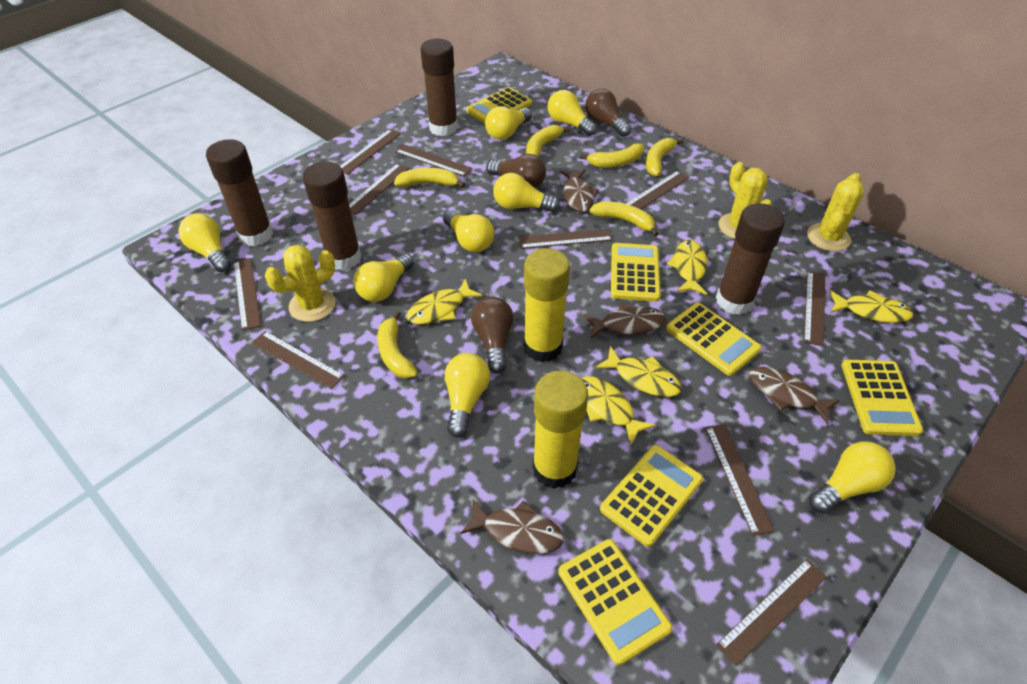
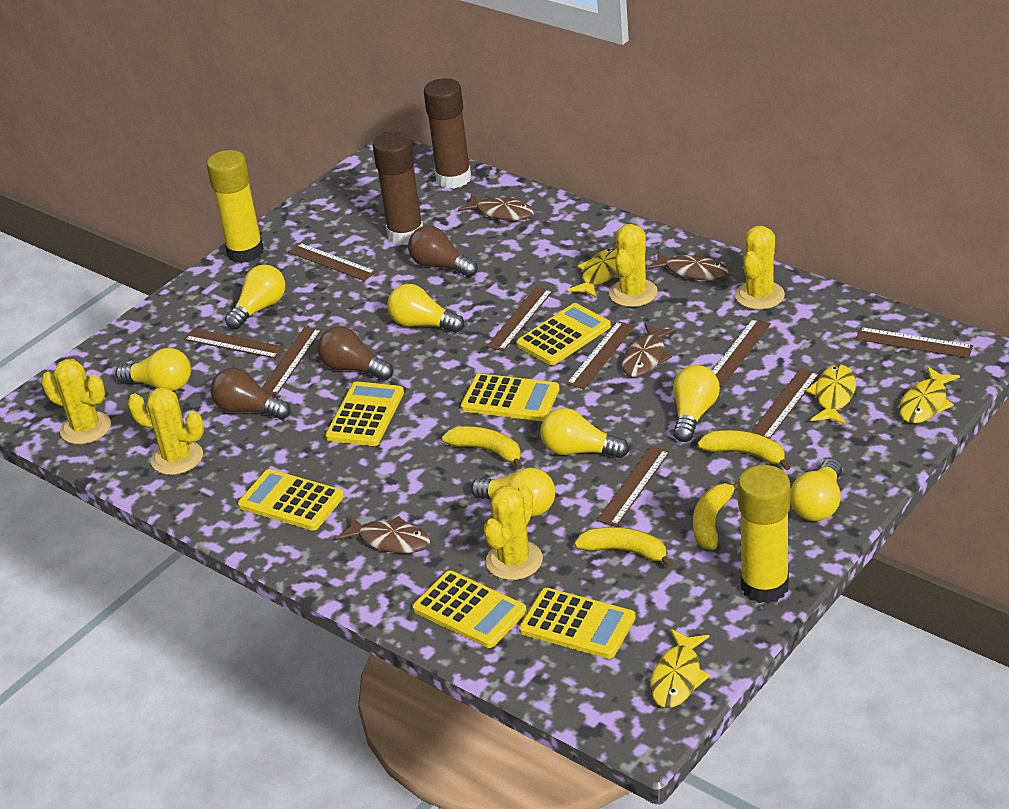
brown glue stick: 4 -> 2
brown ruler: 10 -> 9
yellow banana: 6 -> 4
yellow cactus: 3 -> 5
yellow fish: 5 -> 4
yellow light bulb: 8 -> 7

